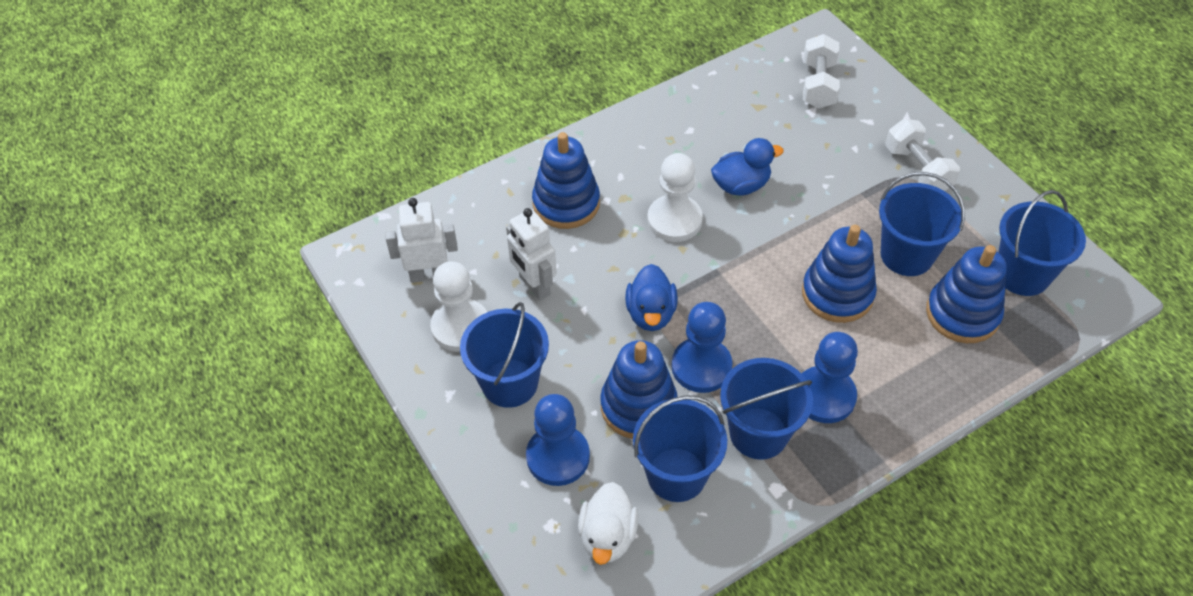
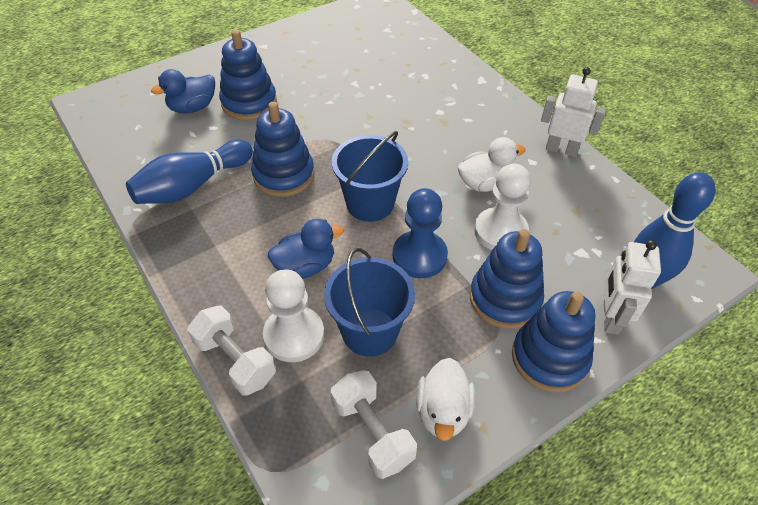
blue bowling pin: 0 -> 2
blue bucket: 5 -> 2
blue pawn: 3 -> 1
white duck: 1 -> 2

